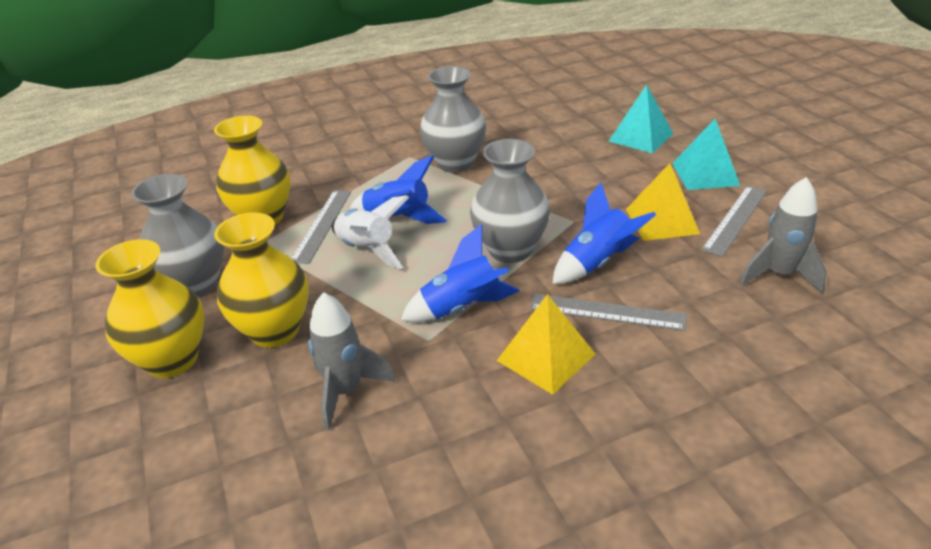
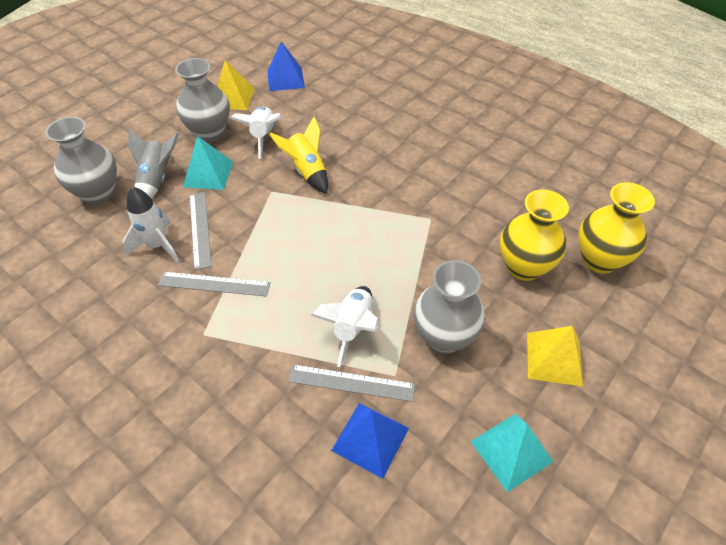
blue pyramid: 0 -> 2
blue rocket: 3 -> 0
grey rocket: 2 -> 1
white rocket: 1 -> 3
yellow rocket: 0 -> 1
yellow vase: 3 -> 2

